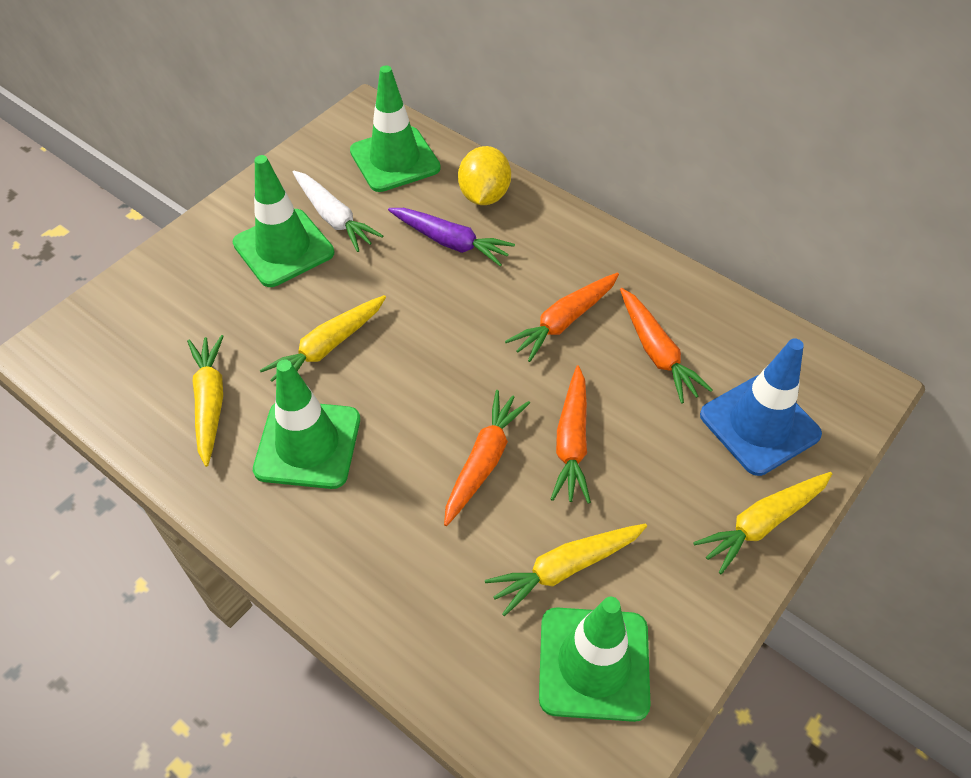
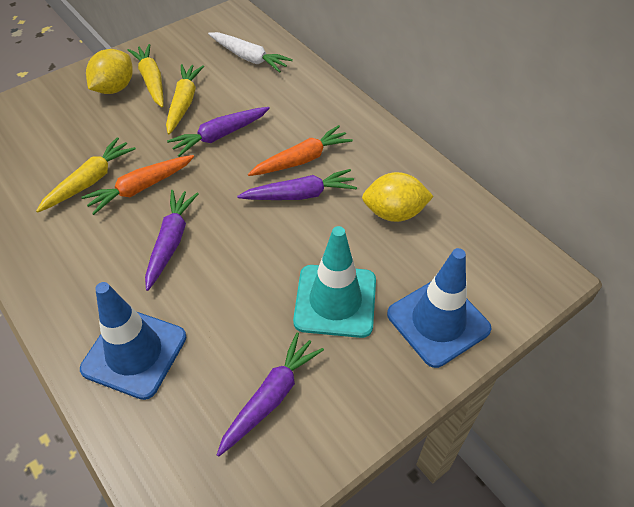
blue traffic cone: 1 -> 2
green traffic cone: 4 -> 0
orange carrot: 4 -> 2
purple carrot: 1 -> 4
turquoise traffic cone: 0 -> 1
yellow carrot: 4 -> 3
yellow lemon: 1 -> 2

